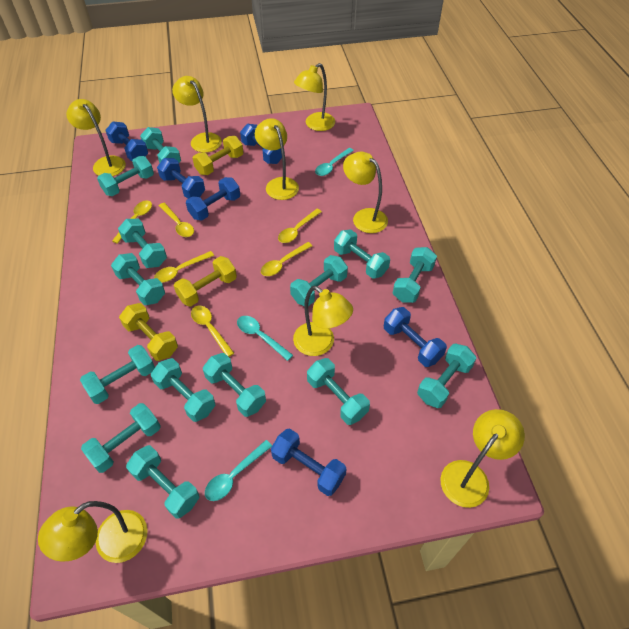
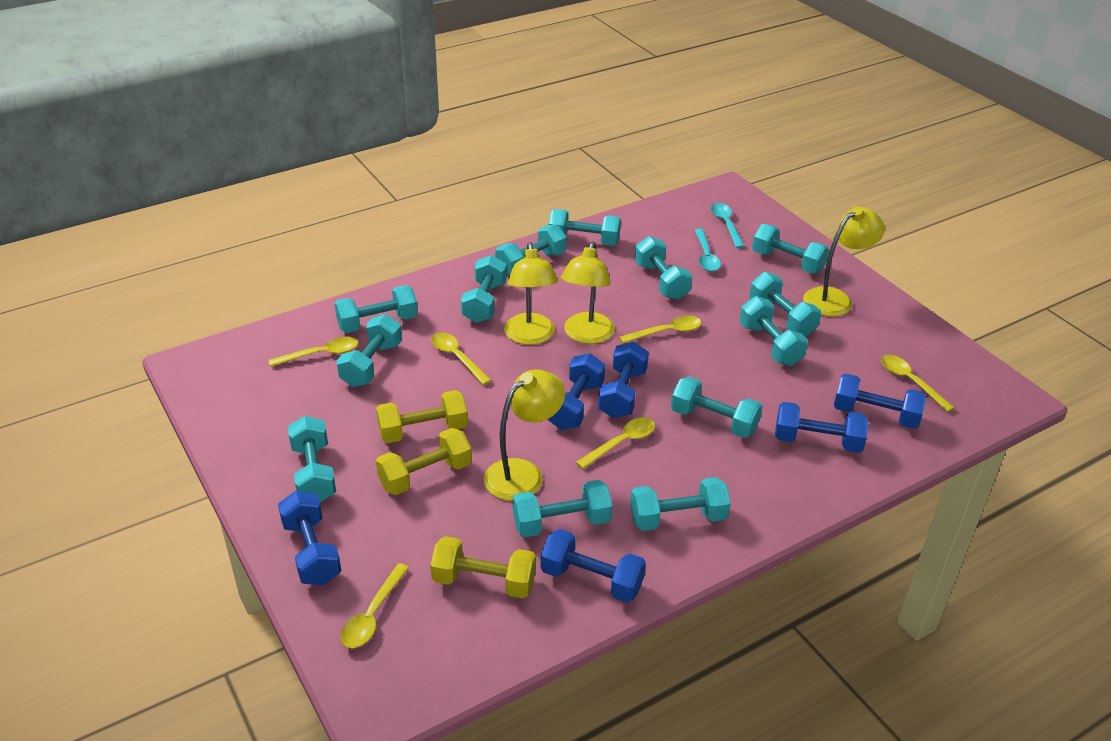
turquoise dumbbell: 14 -> 13
turquoise spoon: 3 -> 2
yellow lamp: 8 -> 4

